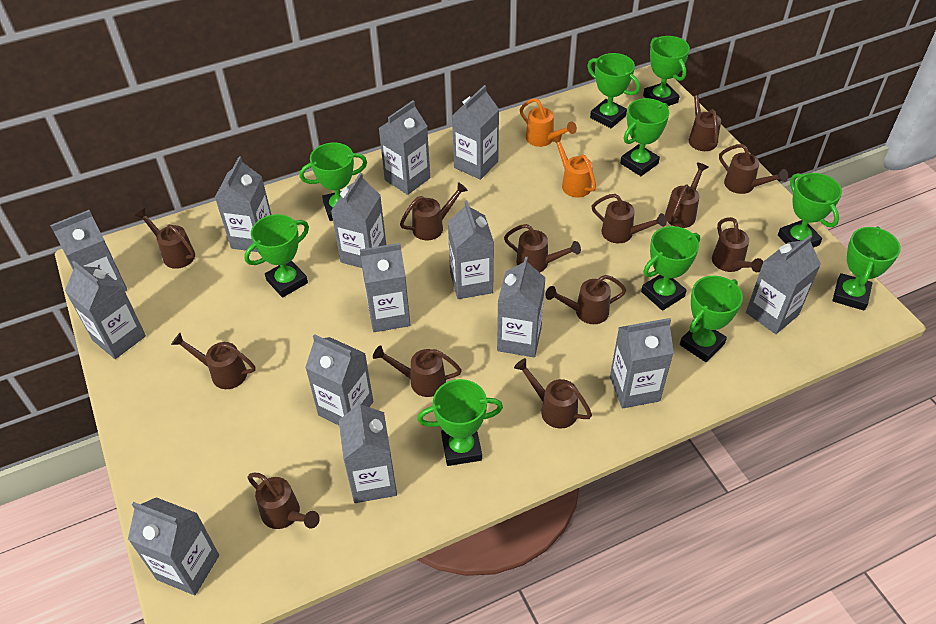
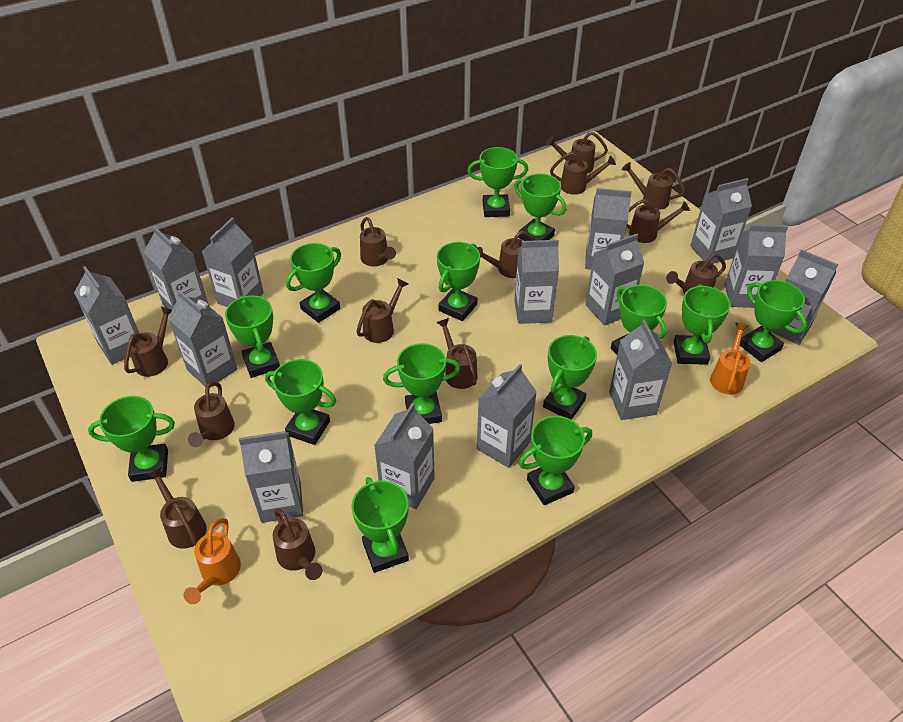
green trophy: 10 -> 14

